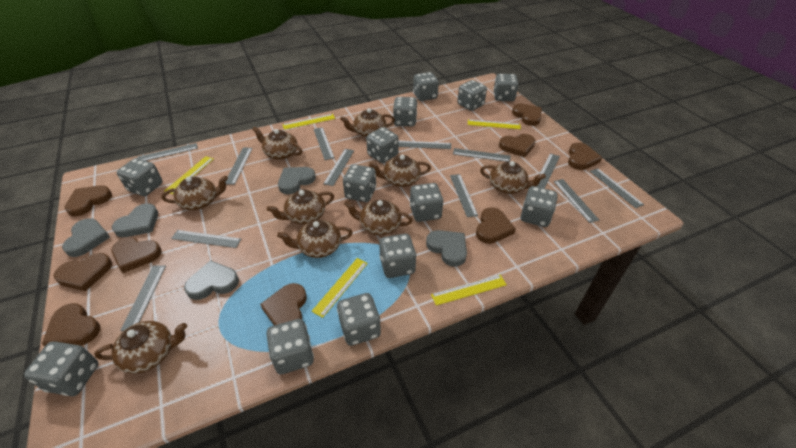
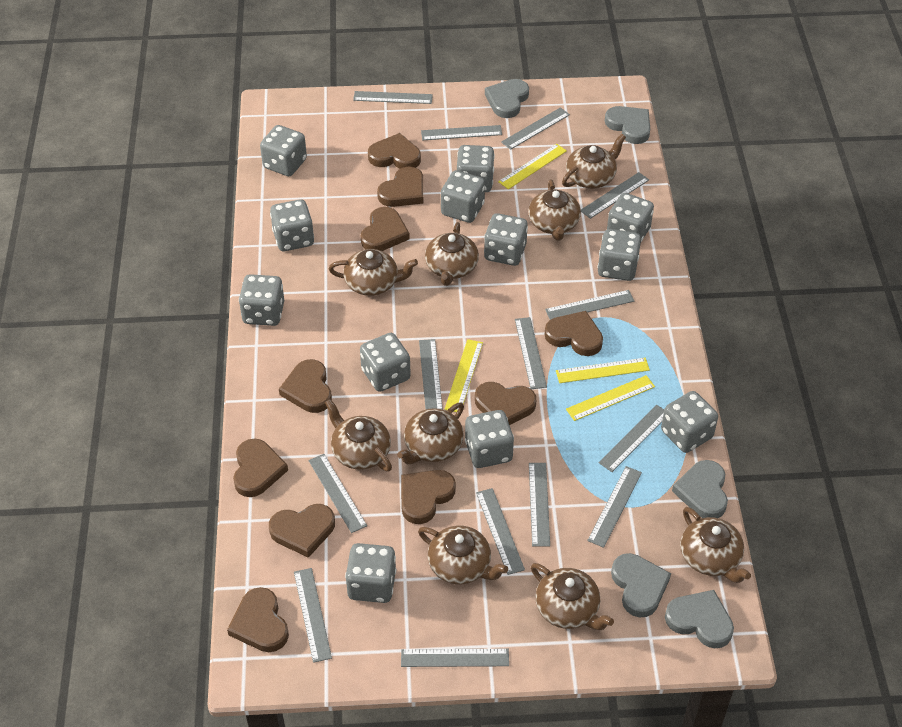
brown heart: 9 -> 10
grey dice: 13 -> 12
grey ruler: 12 -> 14
yellow ruler: 5 -> 4

